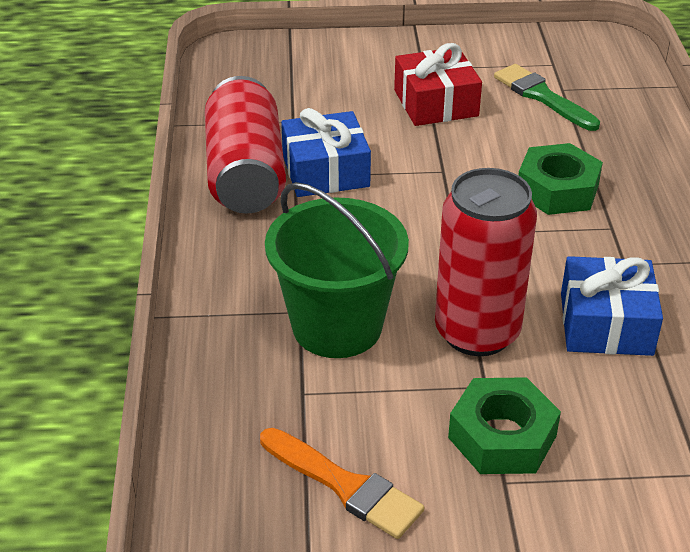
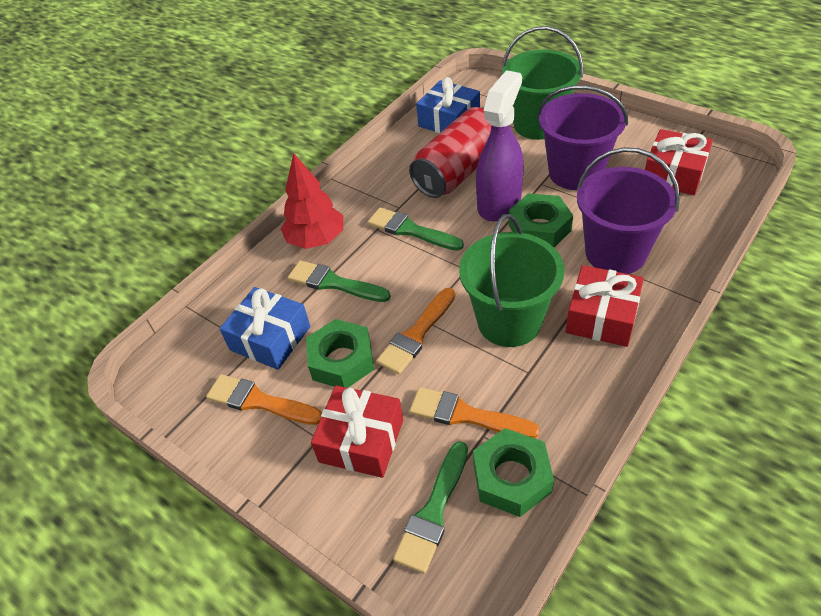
green brush: 1 -> 3
green bucket: 1 -> 2
green nut: 2 -> 3
orange brush: 1 -> 3
purple bucket: 0 -> 2
purple spray bottle: 0 -> 1
red can: 2 -> 1
red gift: 1 -> 3
red tree: 0 -> 1

